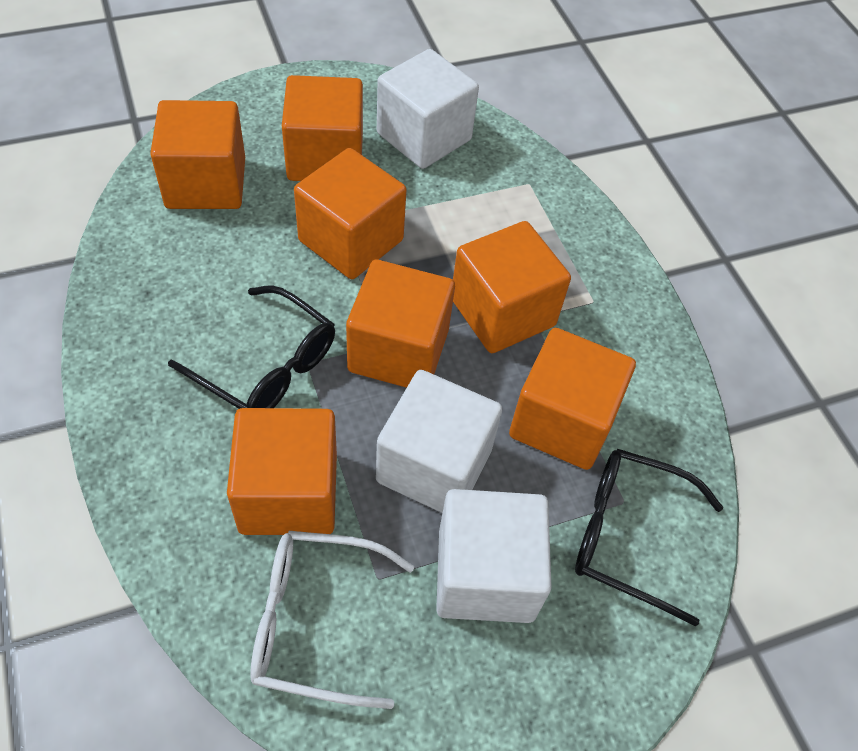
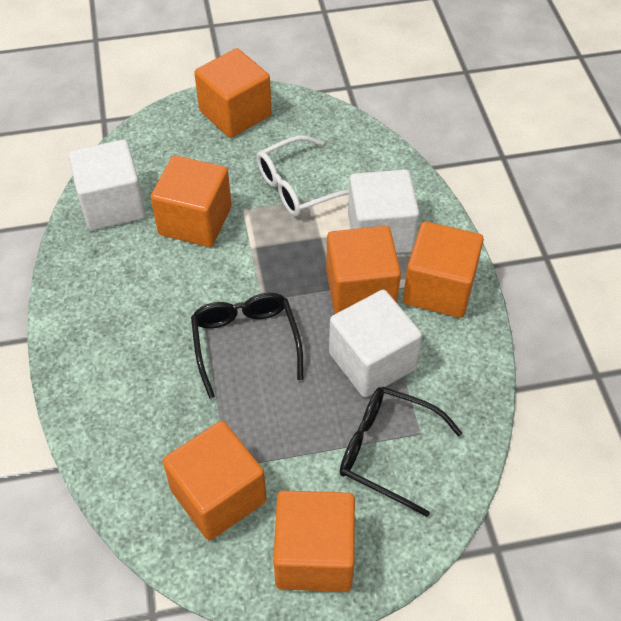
orange cube: 7 -> 6

